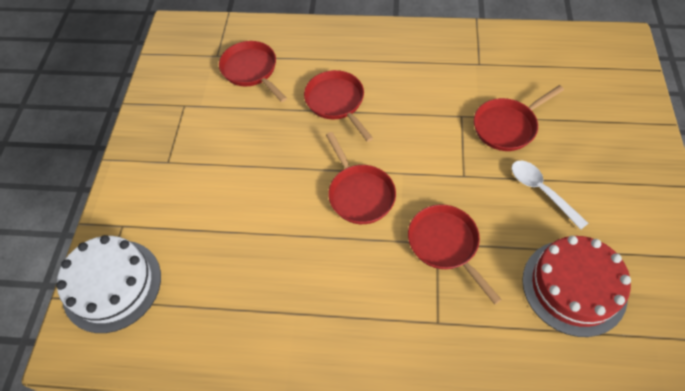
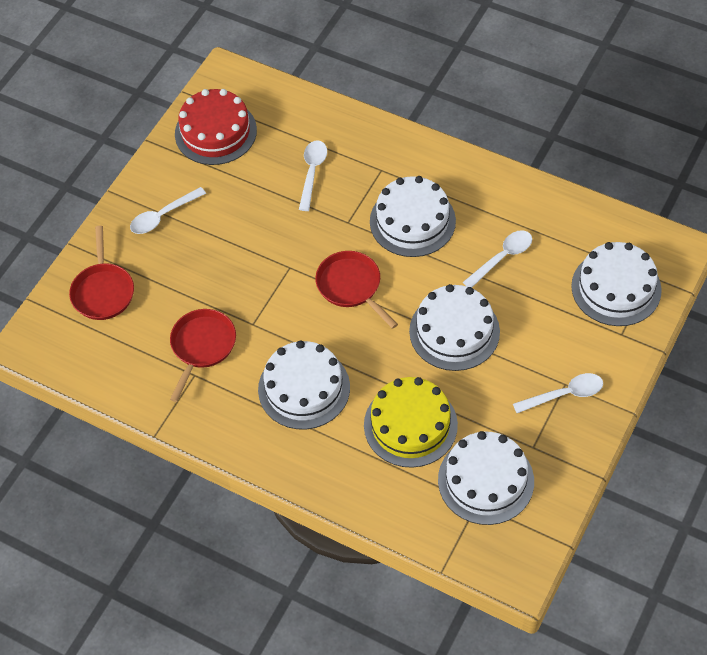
red pan: 5 -> 3
white cake: 1 -> 5
white spoon: 1 -> 4
yellow cake: 0 -> 1

